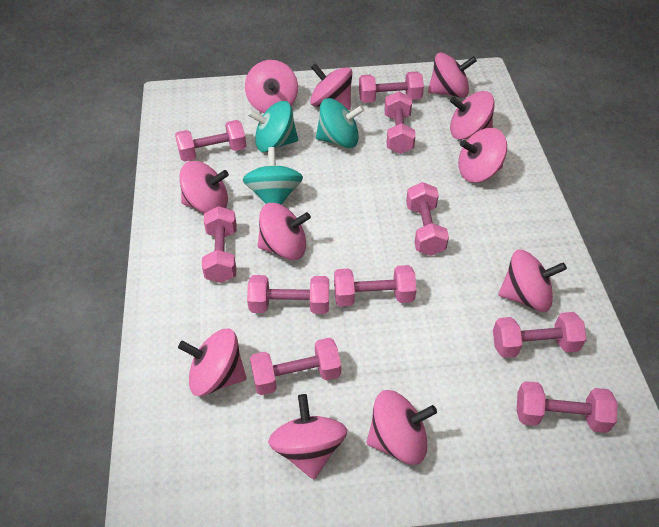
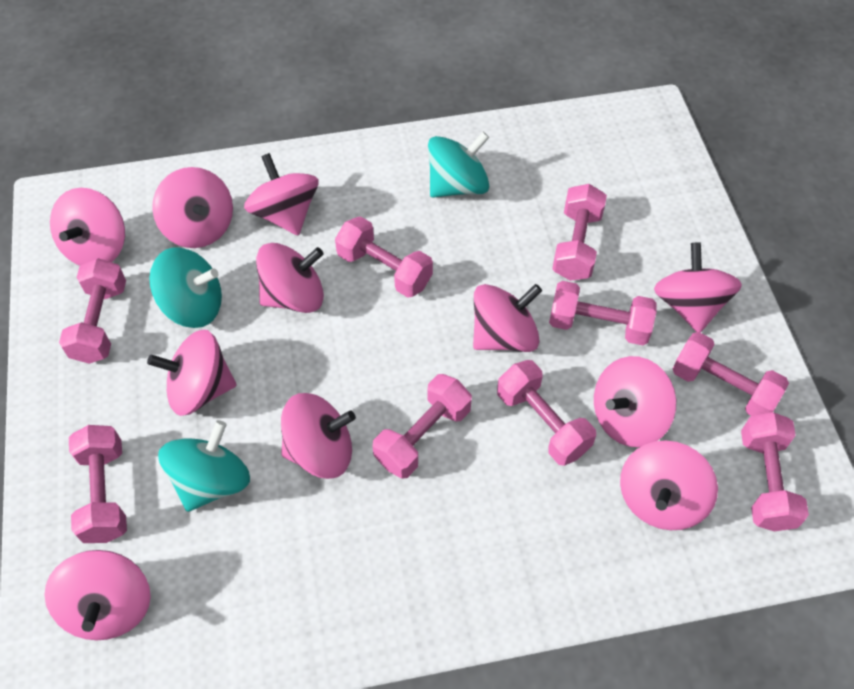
pink dumbbell: 10 -> 9

